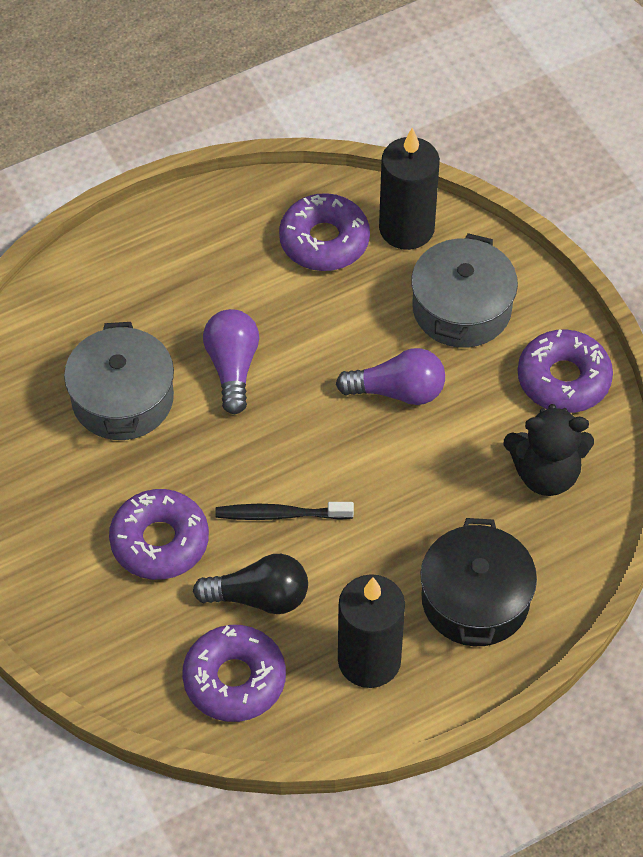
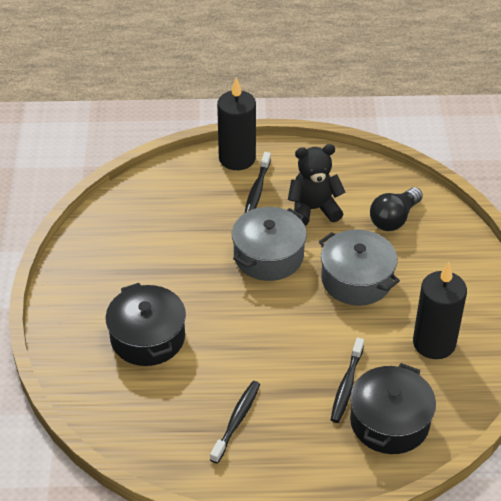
black pot: 1 -> 2
black toothbrush: 1 -> 3
purple donut: 4 -> 0
purple light bulb: 2 -> 0

